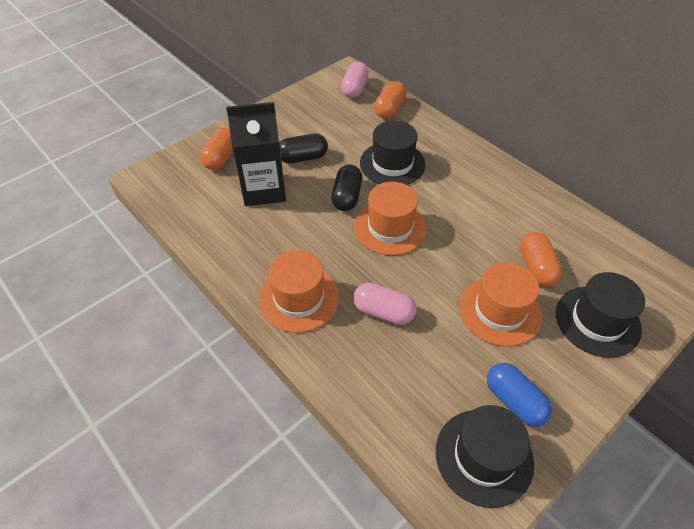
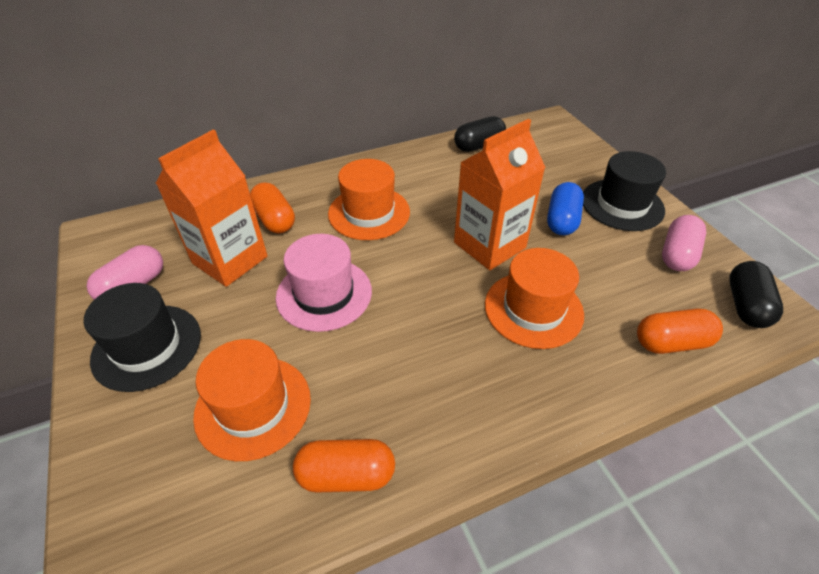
black carton: 1 -> 0
black hat: 3 -> 2
orange carton: 0 -> 2
pink hat: 0 -> 1

